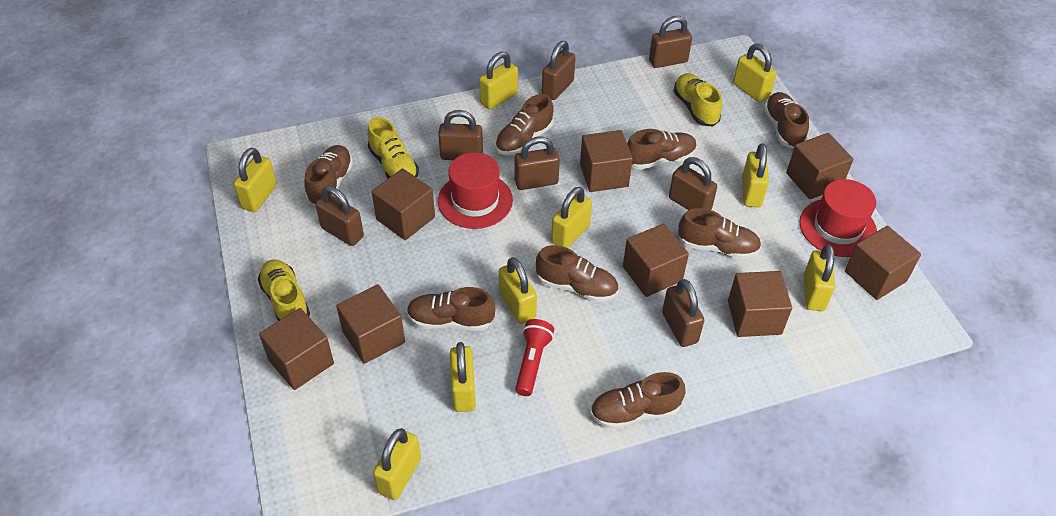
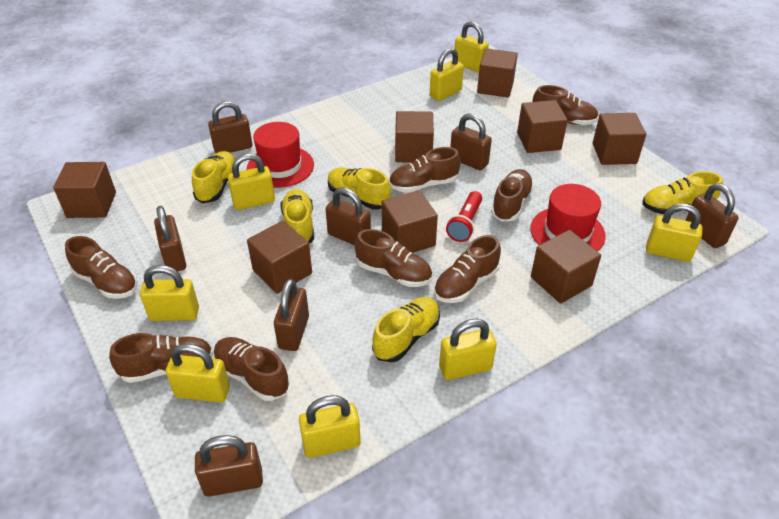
yellow padlock: 9 -> 8
yellow shoe: 3 -> 5

